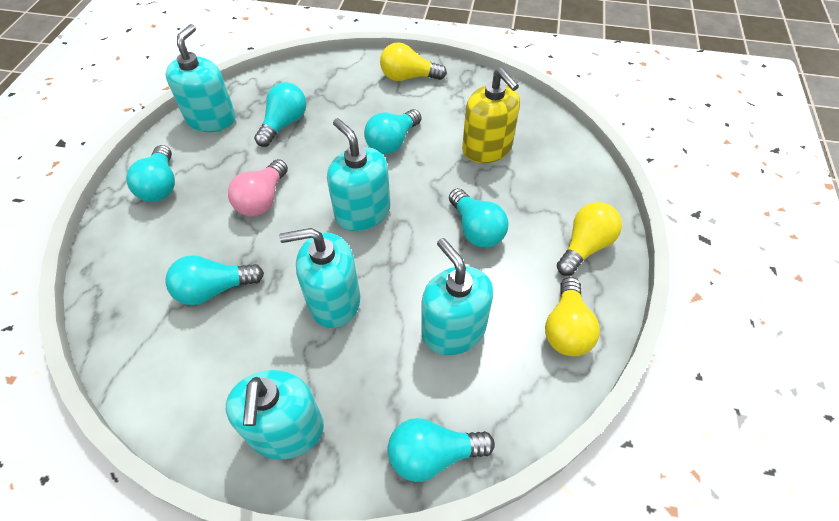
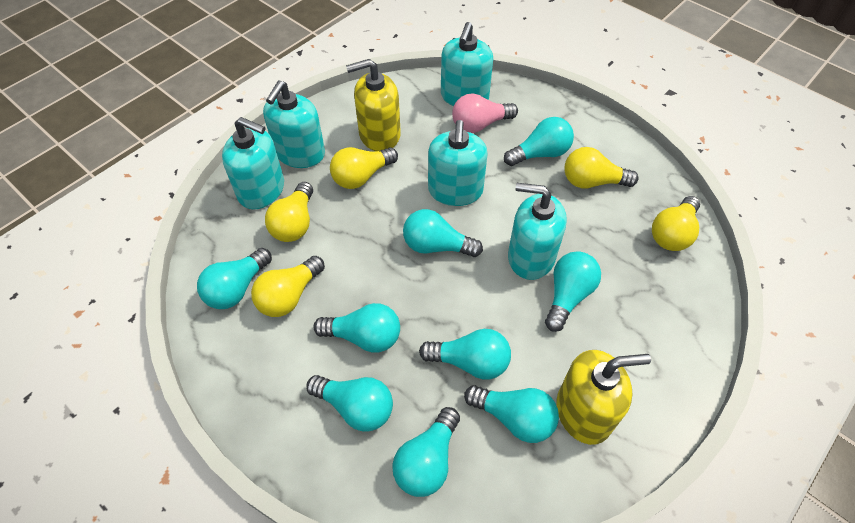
turquoise light bulb: 6 -> 9
yellow light bulb: 3 -> 5
yellow soap dispenser: 1 -> 2

